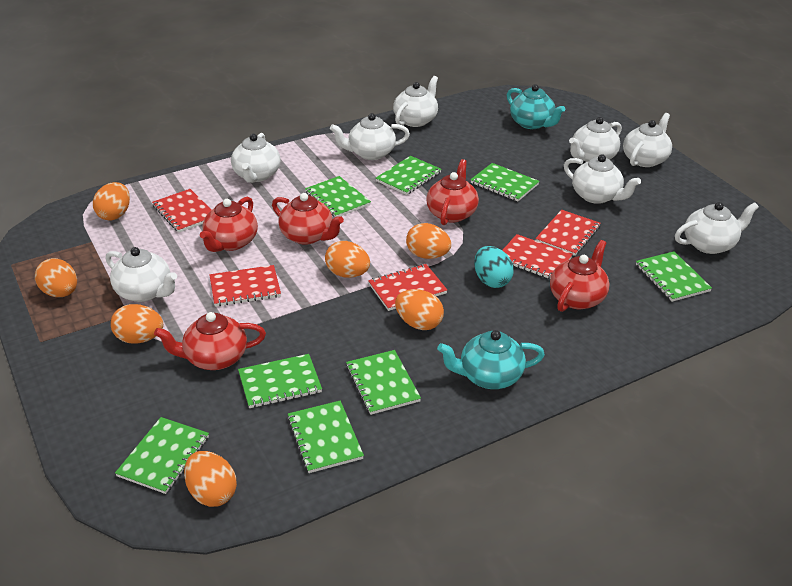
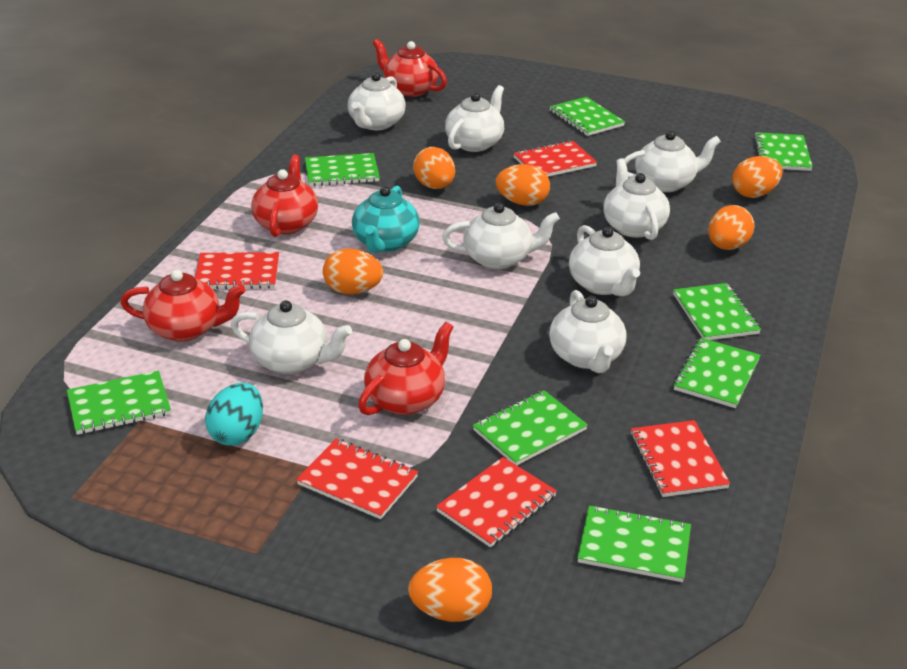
orange egg: 7 -> 6
red teapot: 5 -> 4
turquoise teapot: 2 -> 1

